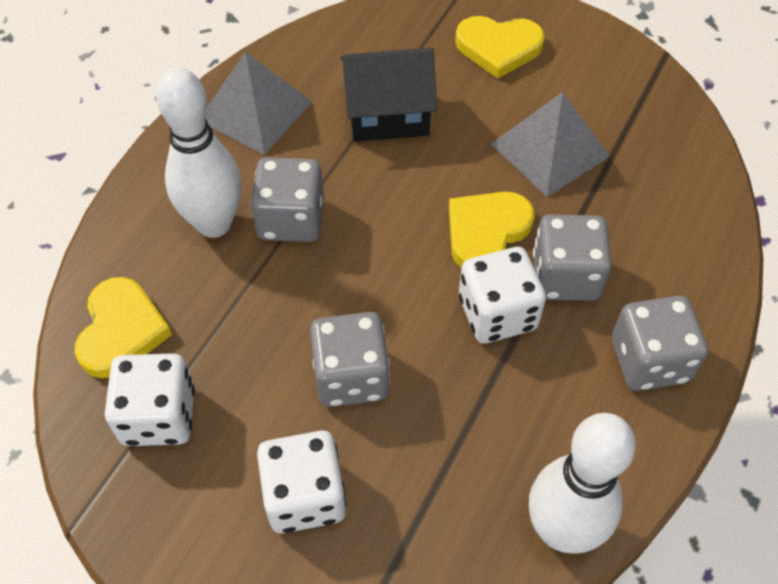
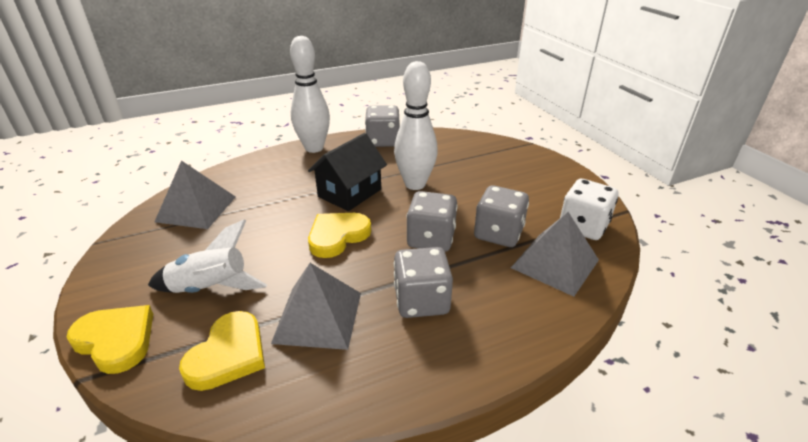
grey pyramid: 2 -> 3
white dice: 3 -> 1
white rocket: 0 -> 1

